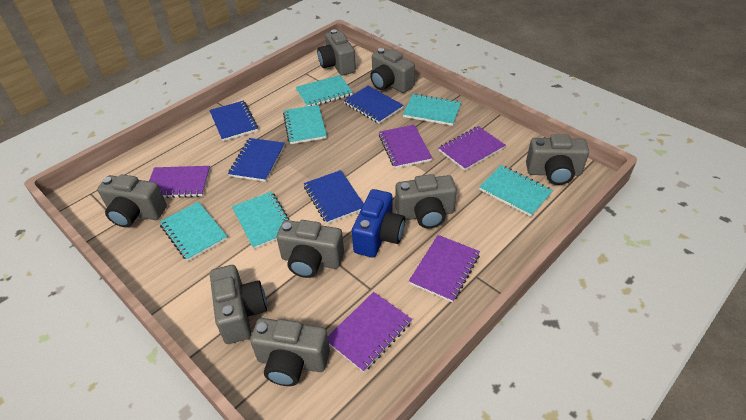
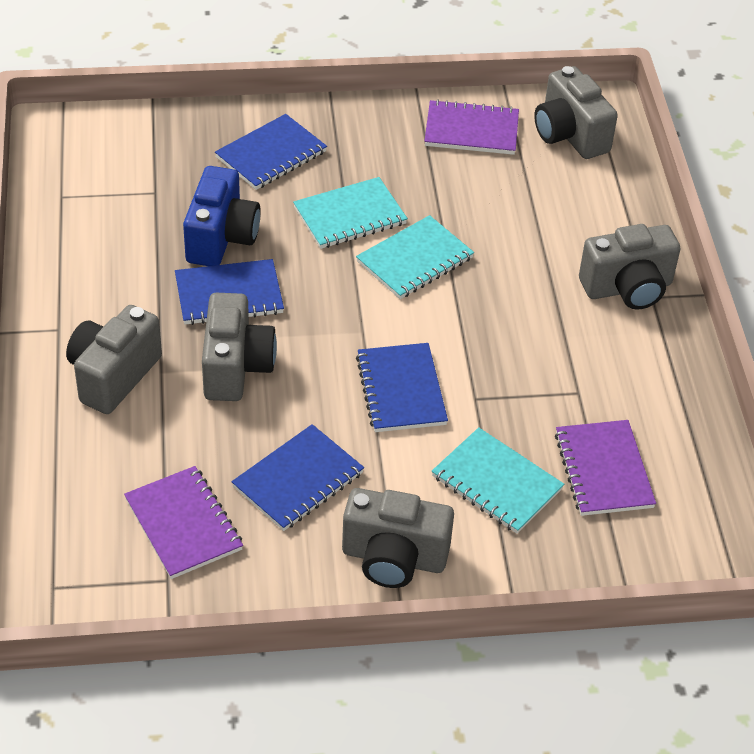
grey camera: 8 -> 5
purple notebook: 5 -> 3
turquoise notebook: 6 -> 3

